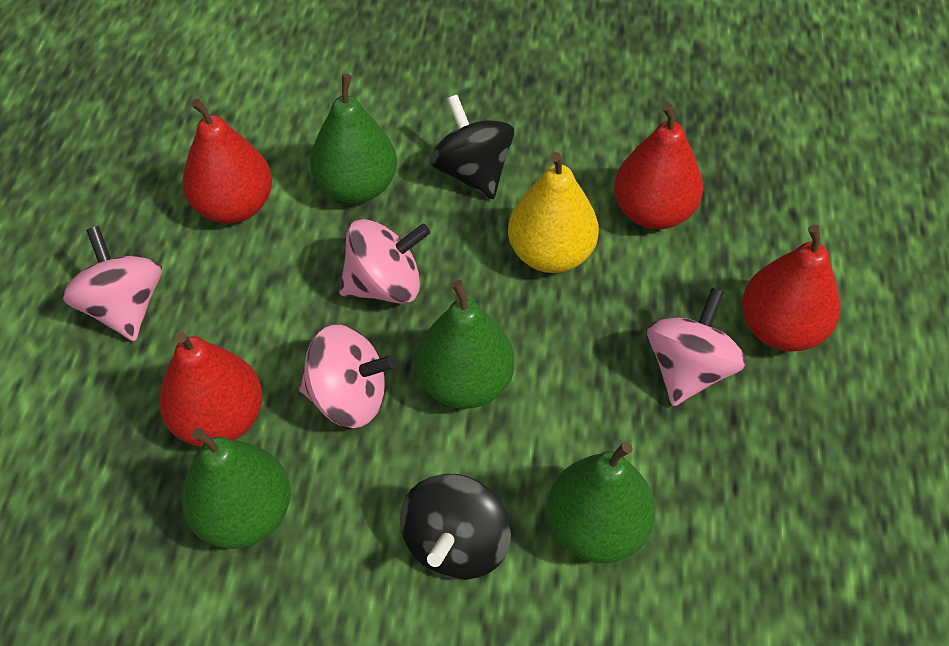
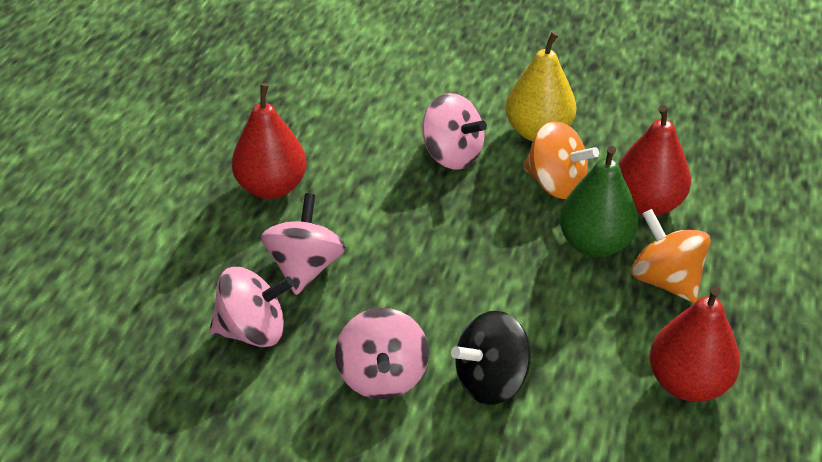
black spinning top: 2 -> 1
green pear: 4 -> 1
orange spinning top: 0 -> 2
red pear: 4 -> 3

